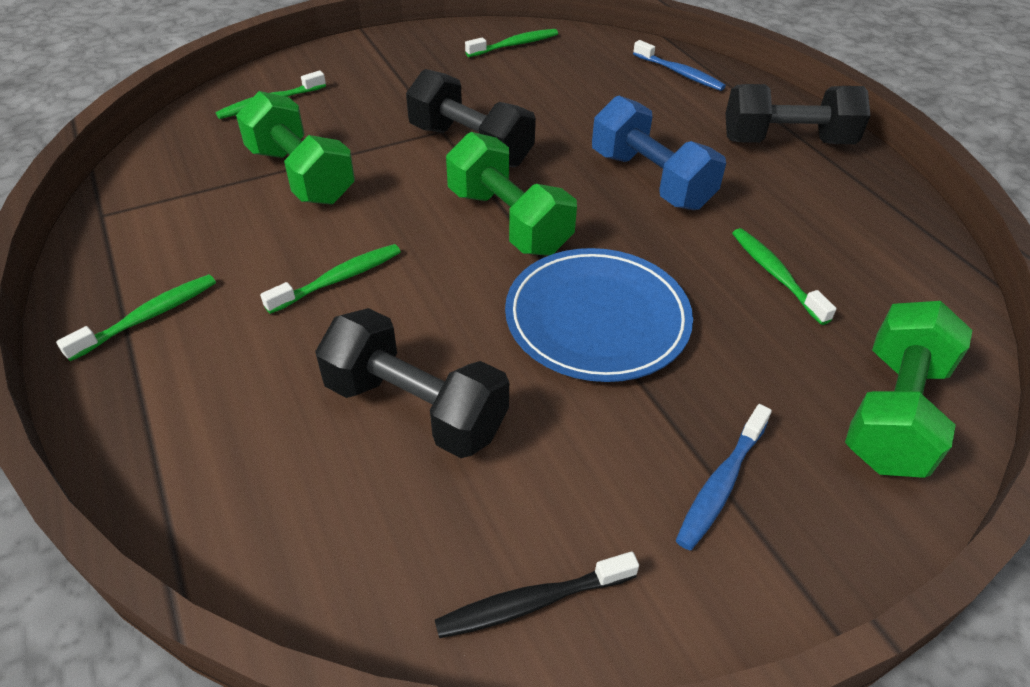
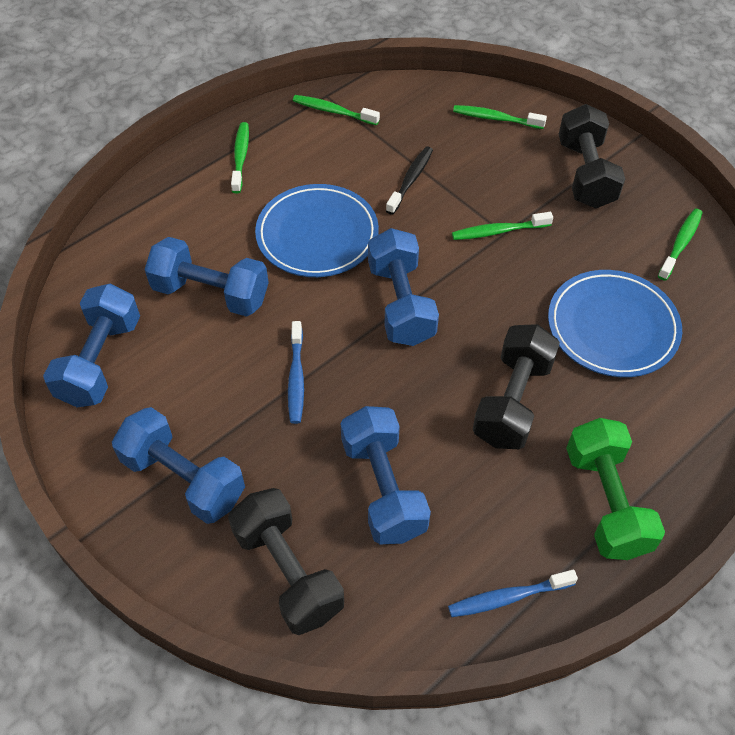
blue dumbbell: 1 -> 5
blue plate: 1 -> 2
green dumbbell: 3 -> 1

